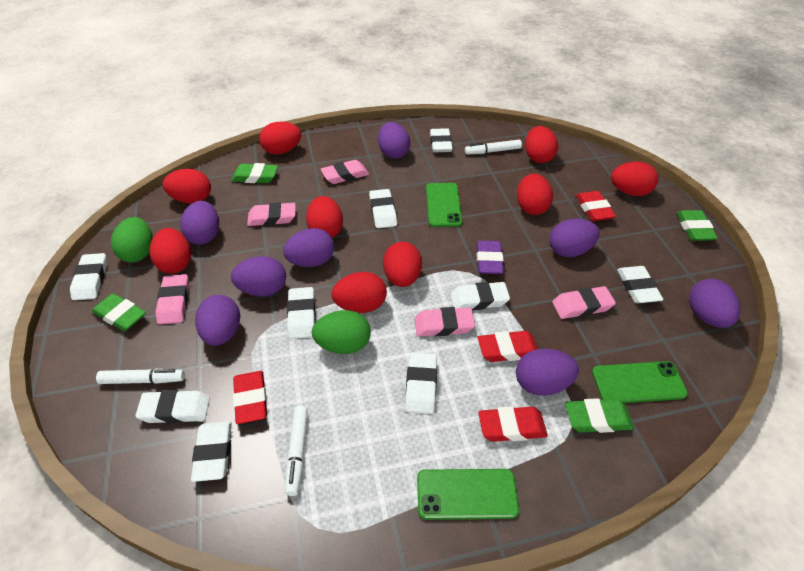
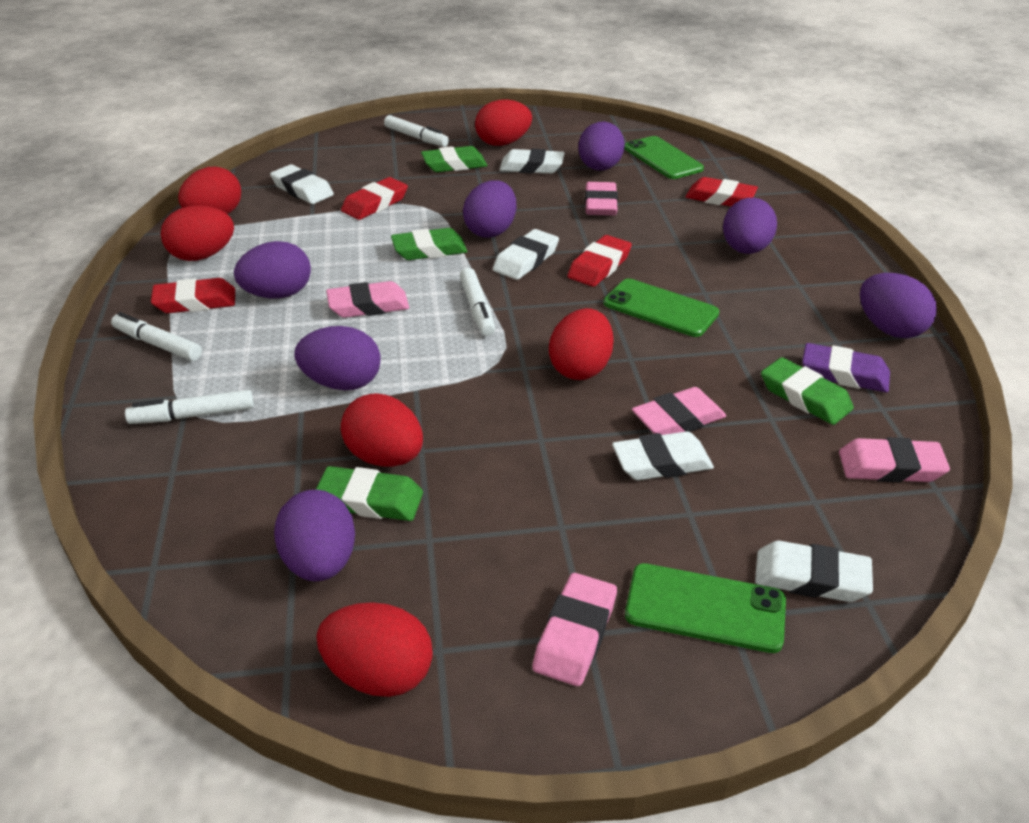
green egg: 2 -> 0
purple egg: 8 -> 7
red egg: 9 -> 6
white eraser: 9 -> 5
white marker: 3 -> 4

